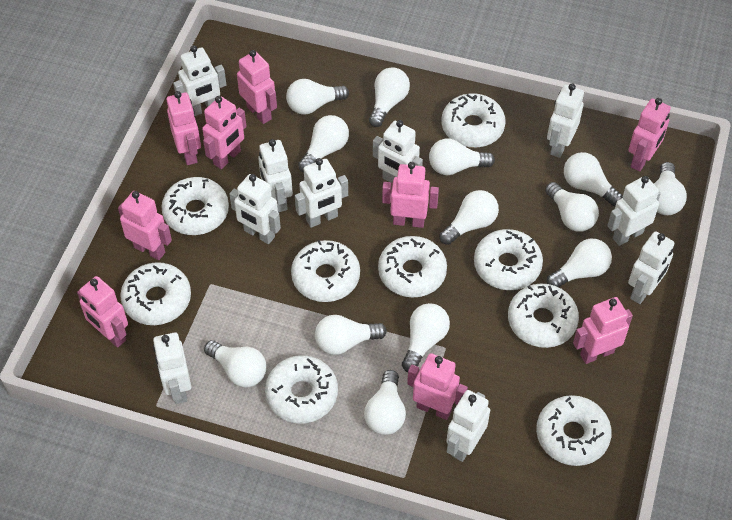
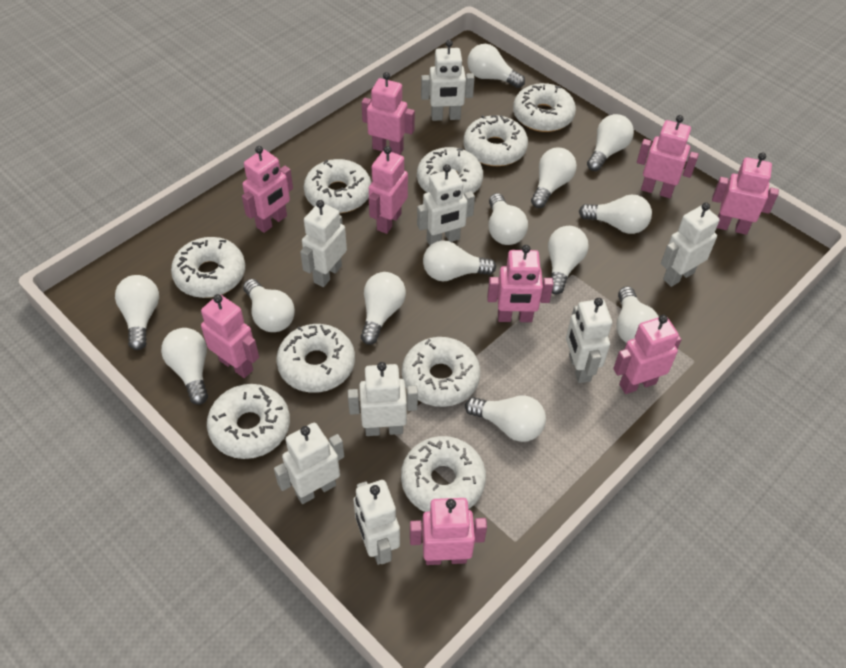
white robot: 10 -> 8

